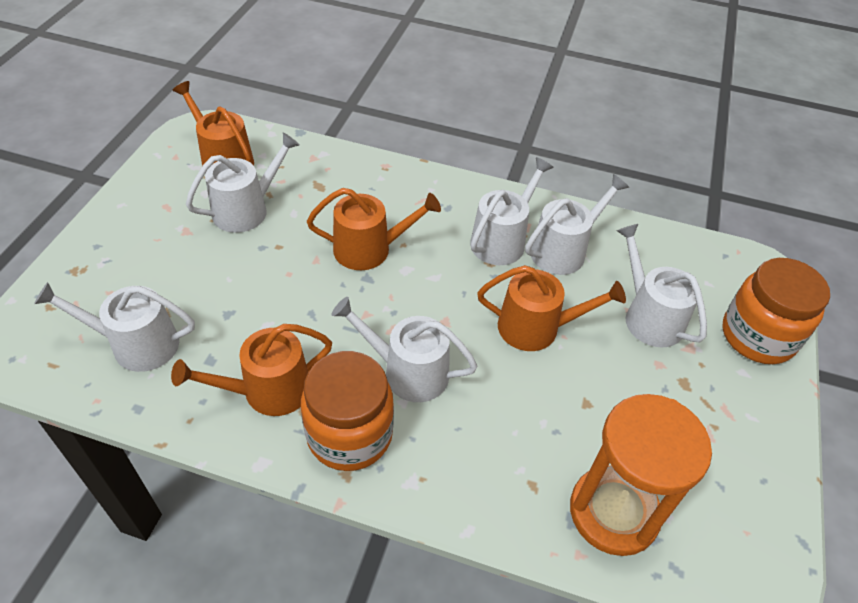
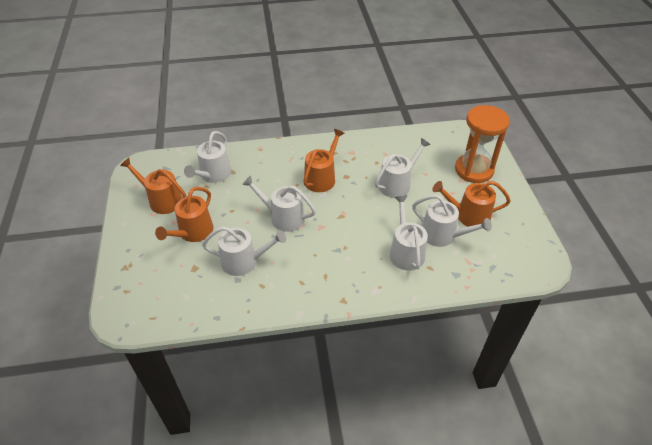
orange jar: 2 -> 0

